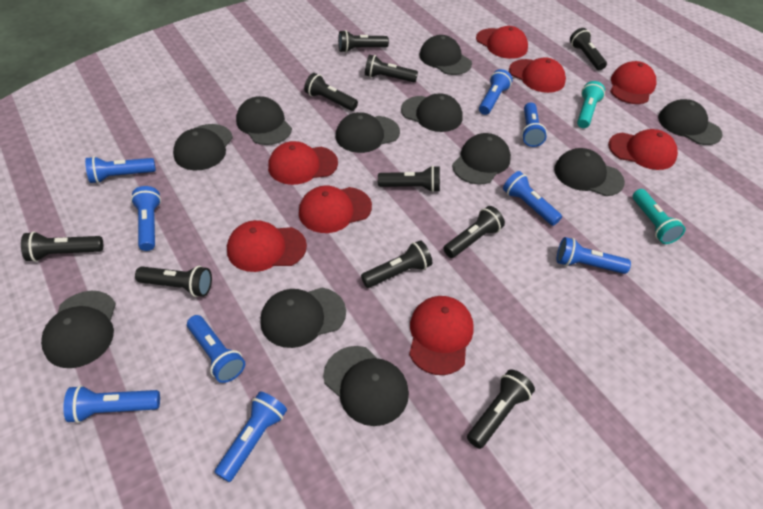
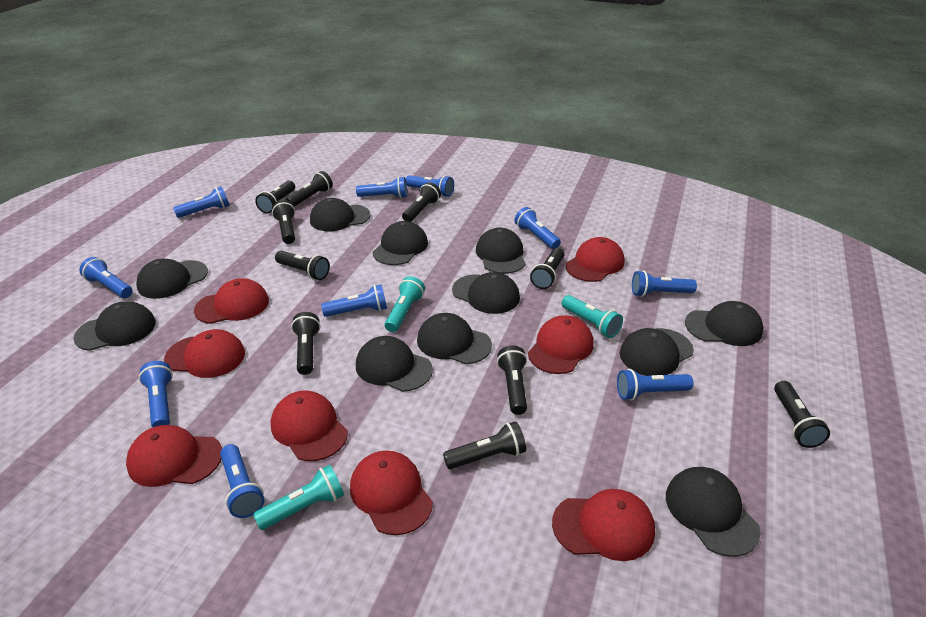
blue flashlight: 9 -> 10
turquoise flashlight: 2 -> 3

